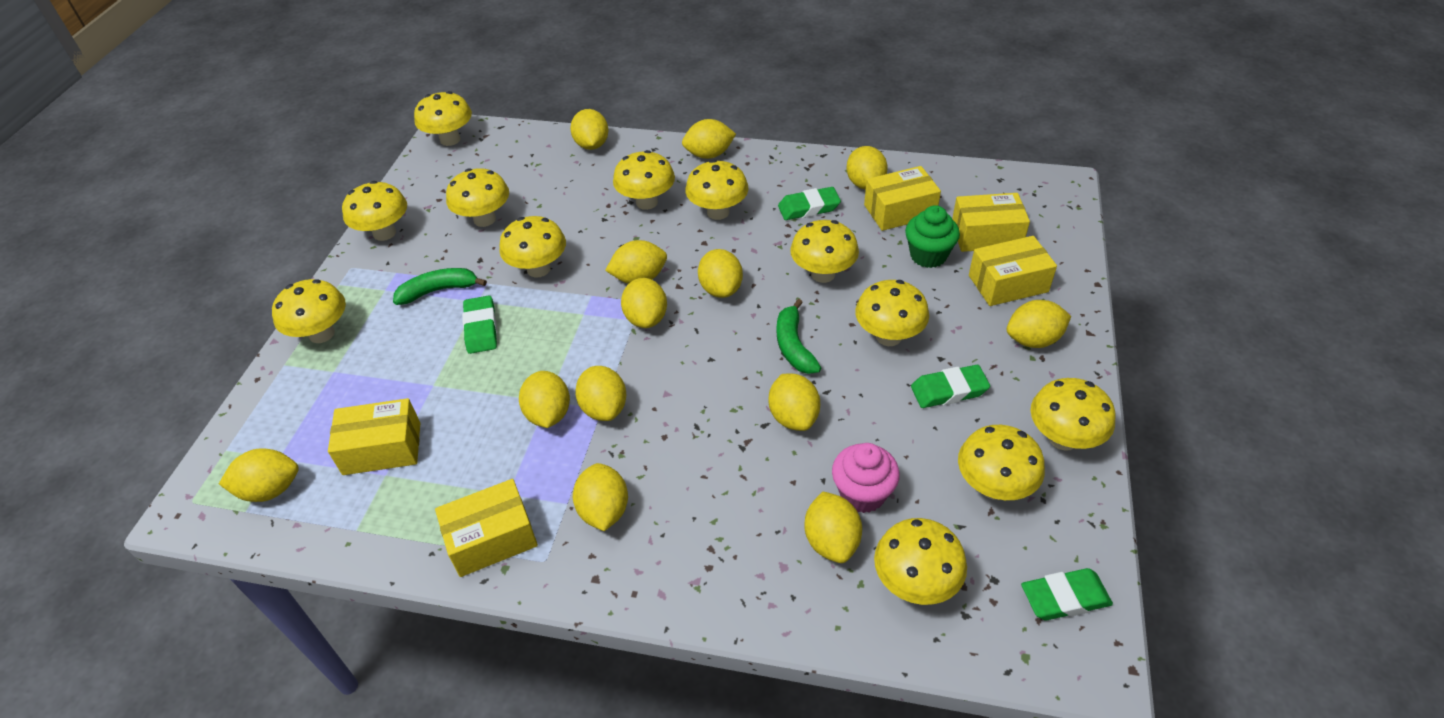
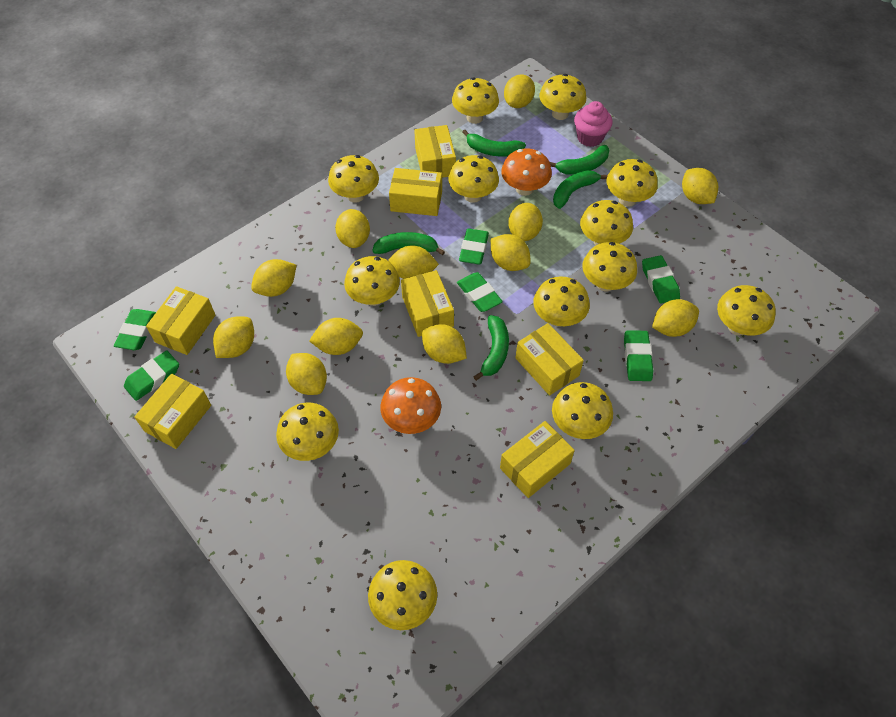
green banana: 2 -> 5
green cupcake: 1 -> 0
green eraser: 4 -> 6
orange mushroom: 0 -> 2
yellow box: 5 -> 7
yellow lemon: 13 -> 12
yellow mushroom: 12 -> 13

